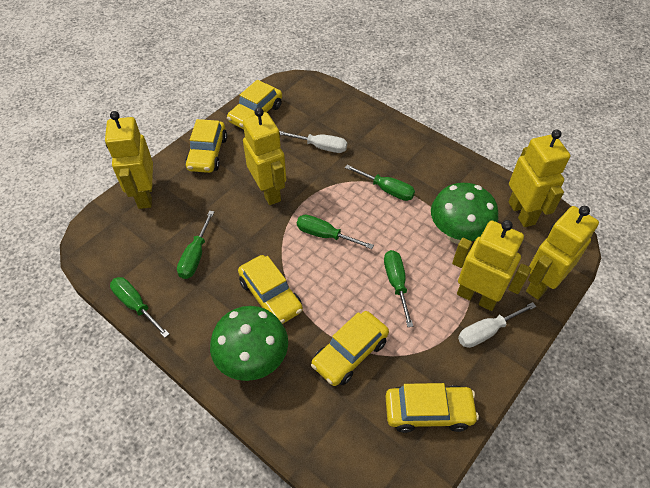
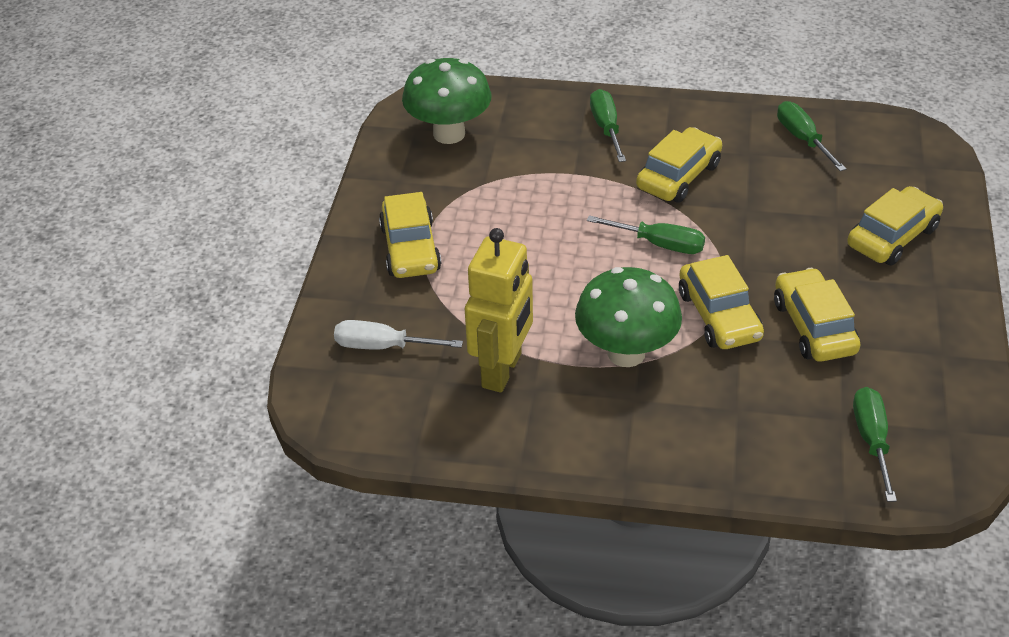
green screwdriver: 5 -> 4
white screwdriver: 2 -> 1
yellow robot: 5 -> 1

